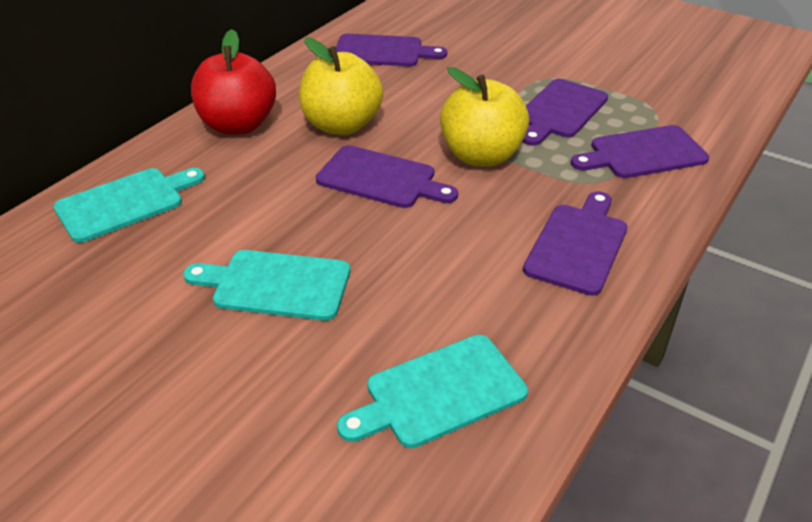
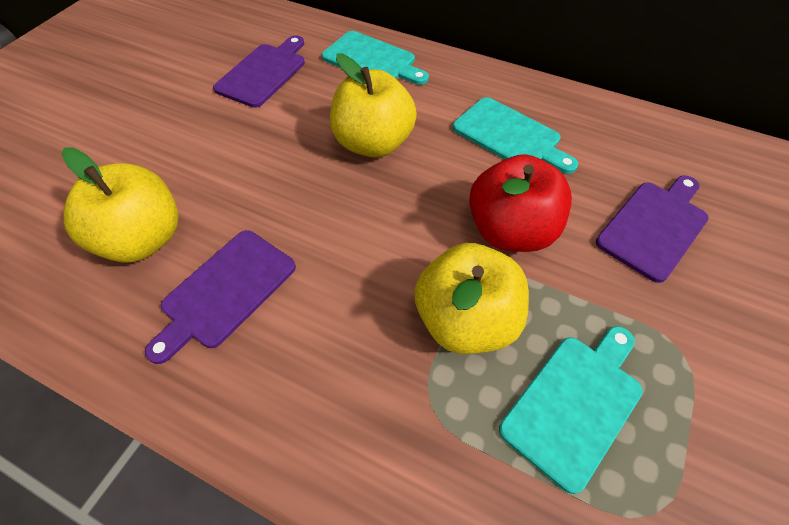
purple cutting board: 5 -> 3
yellow apple: 2 -> 3

